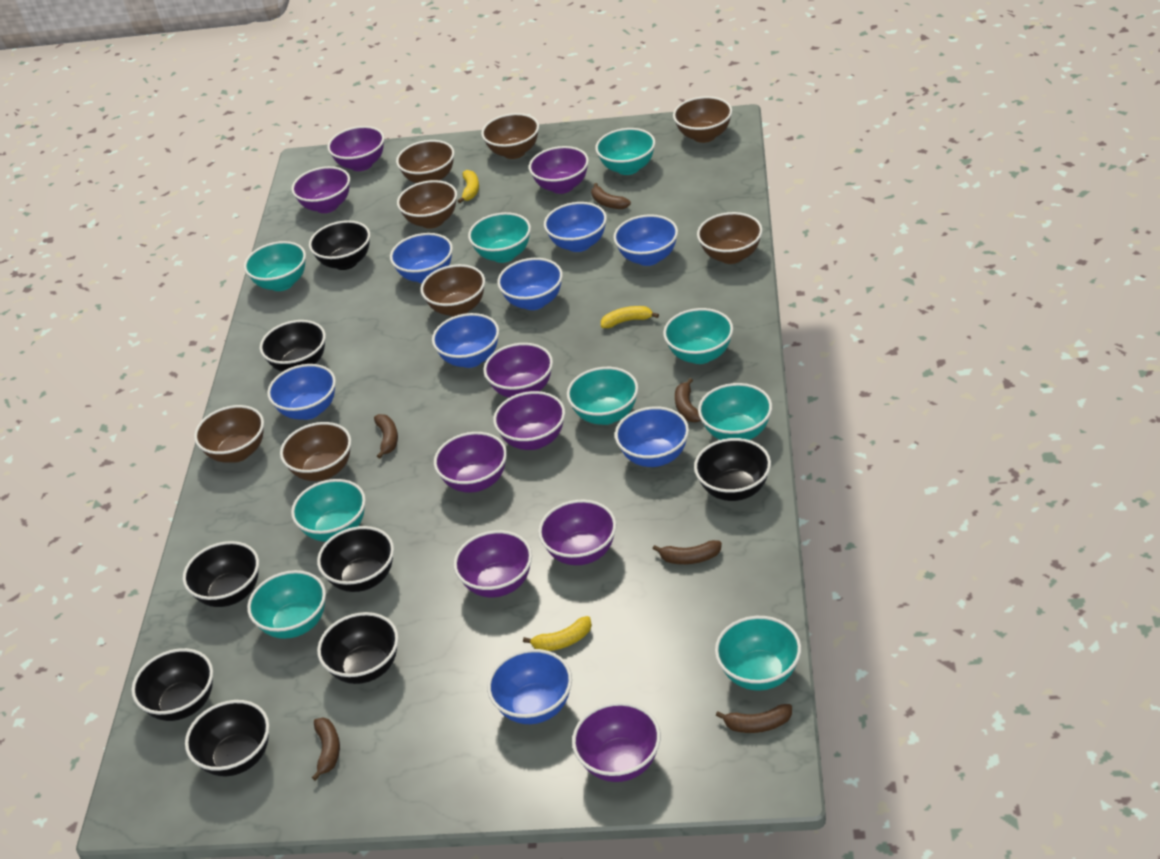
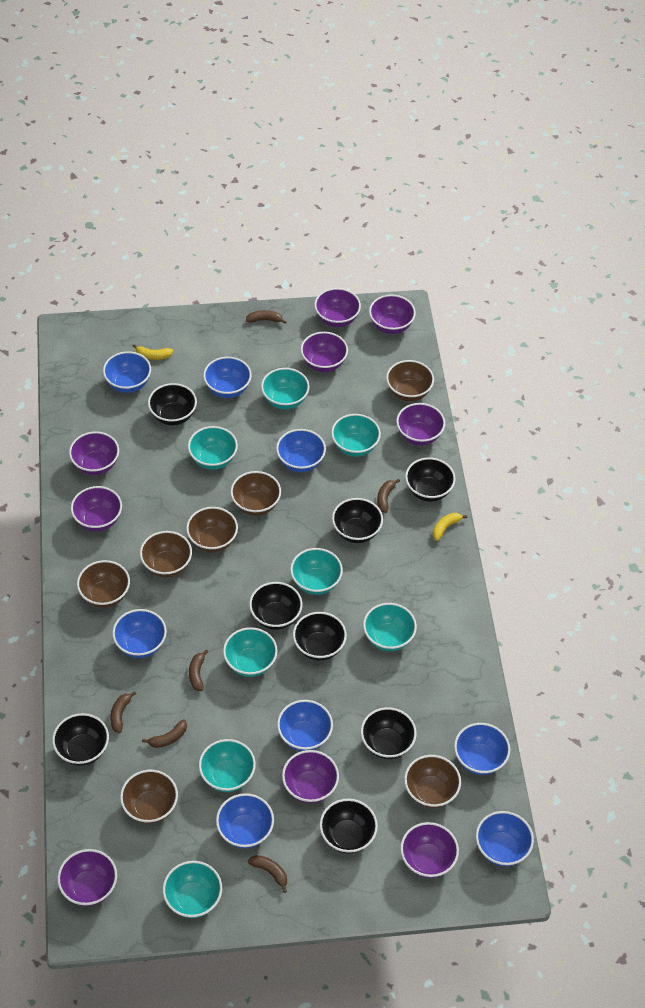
brown bowl: 8 -> 7
turquoise bowl: 9 -> 8
yellow banana: 3 -> 2

